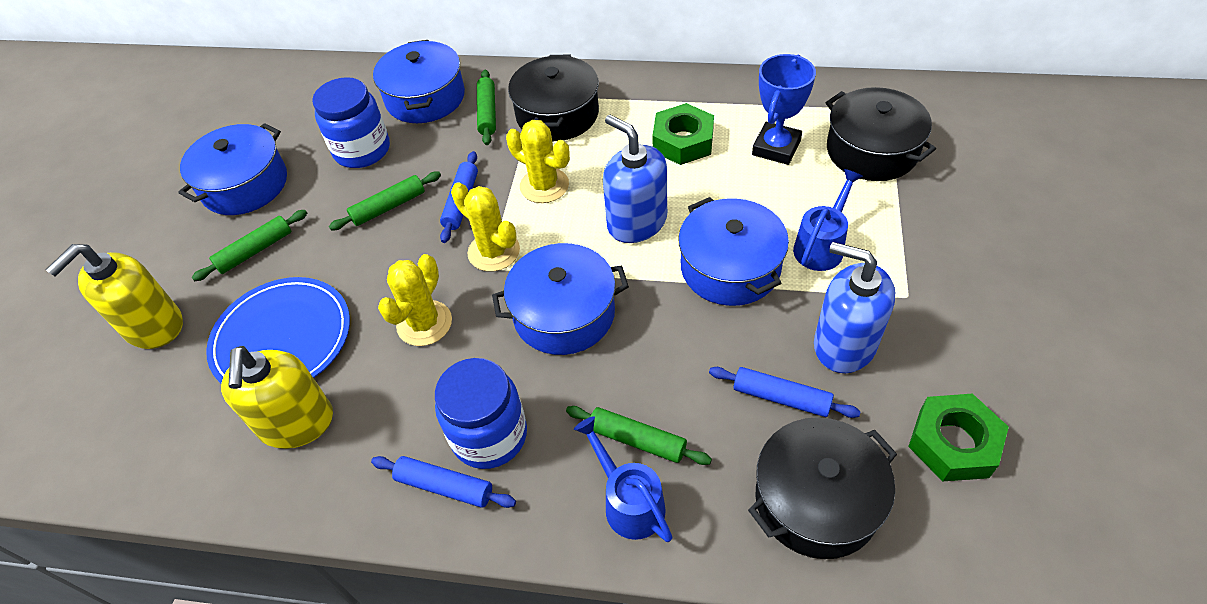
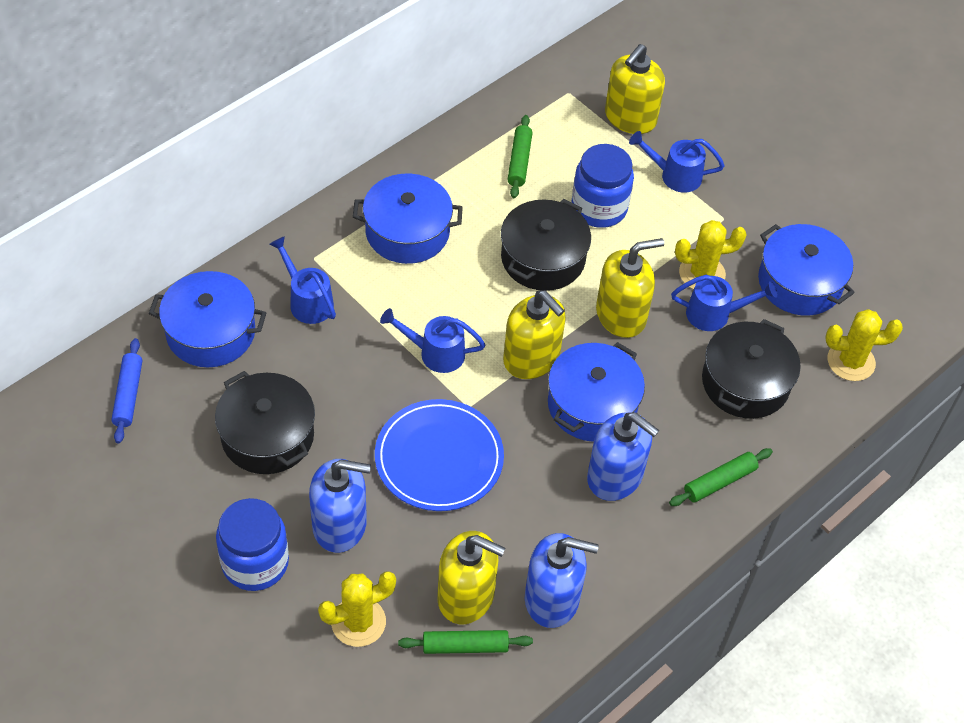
blue rolling pin: 3 -> 1
blue soap dispenser: 2 -> 3
blue trophy: 1 -> 0
blue watering can: 2 -> 4
green nut: 2 -> 0
green rolling pin: 4 -> 3
yellow soap dispenser: 2 -> 4

